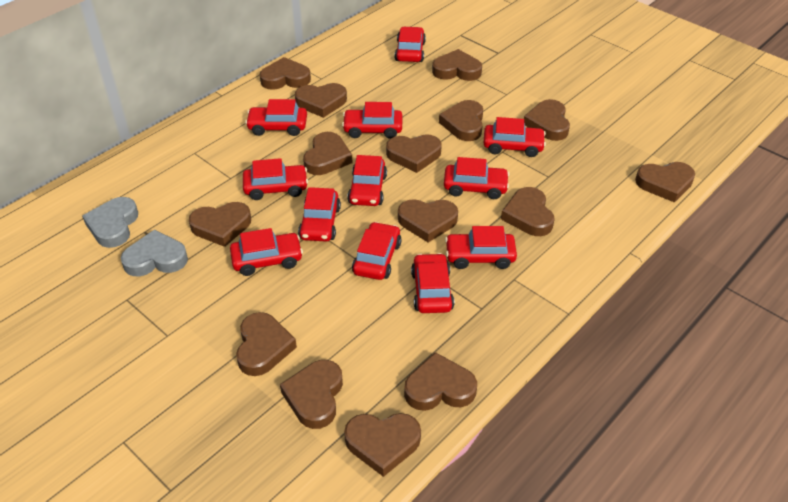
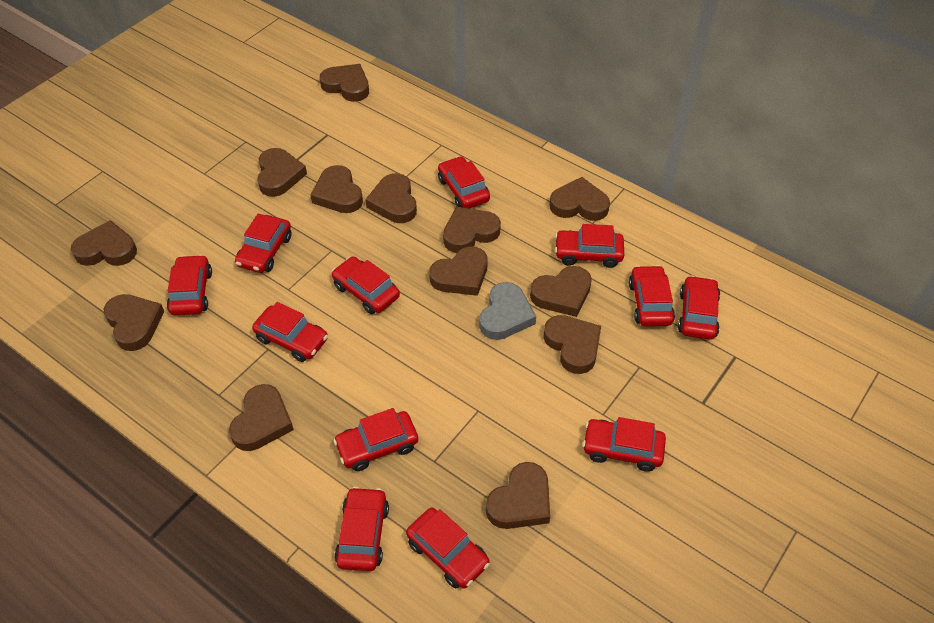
brown heart: 15 -> 13
grey heart: 2 -> 1

